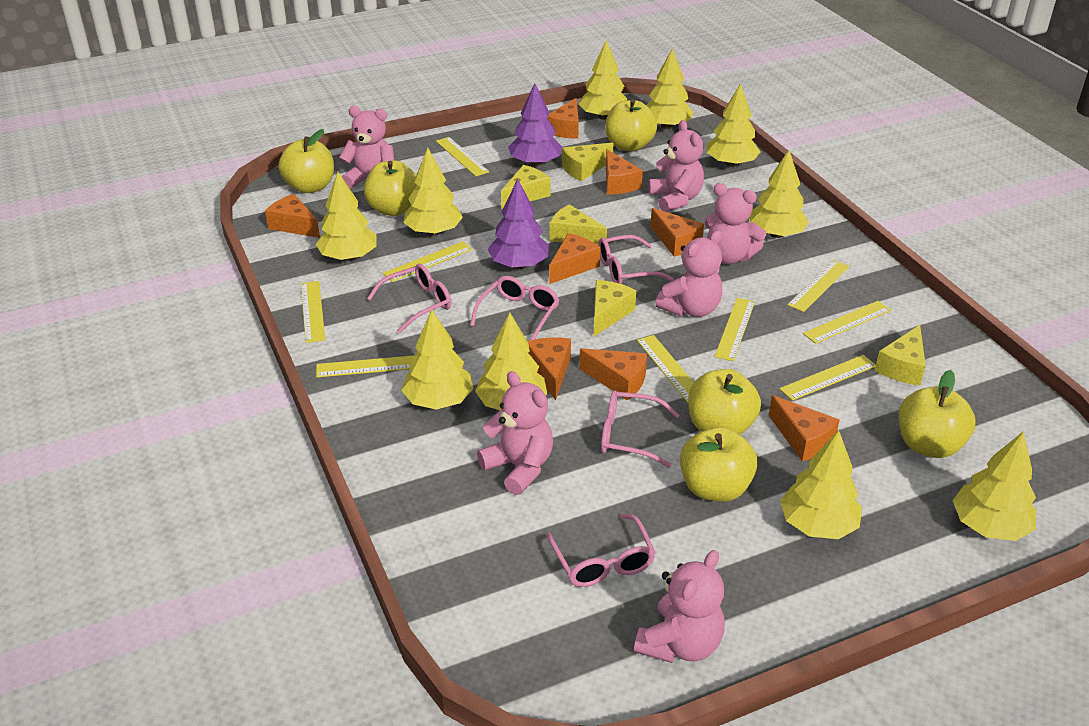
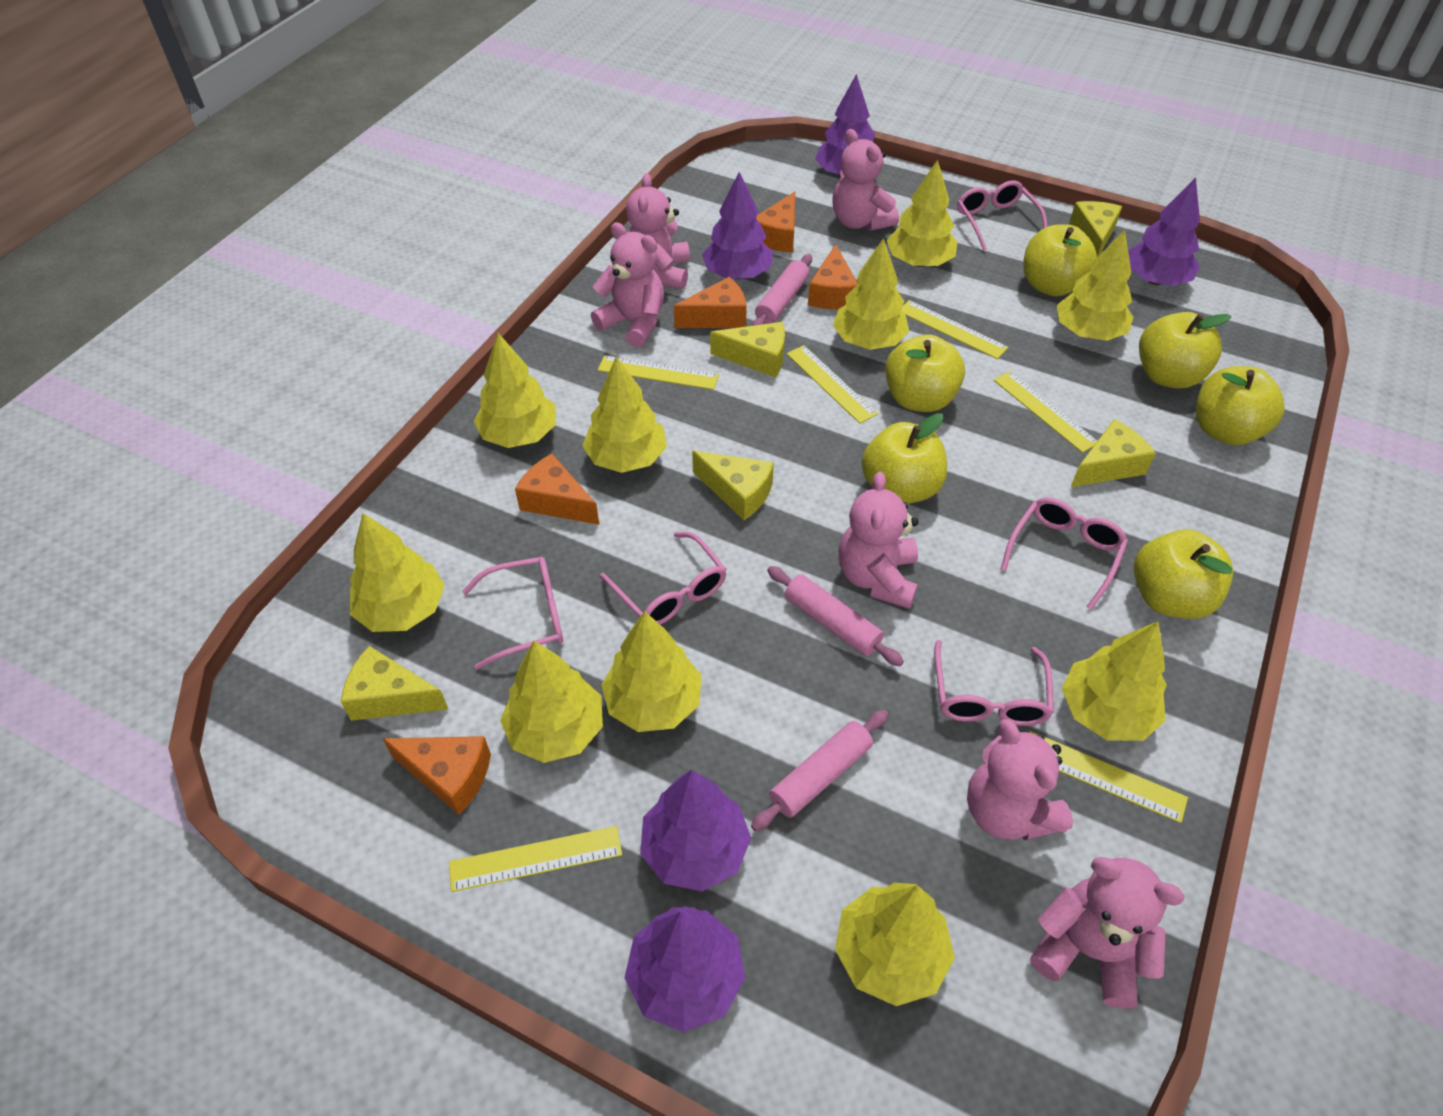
orange cheese: 8 -> 5
pink rolling pin: 0 -> 3
purple tree: 2 -> 5
yellow ruler: 9 -> 6

